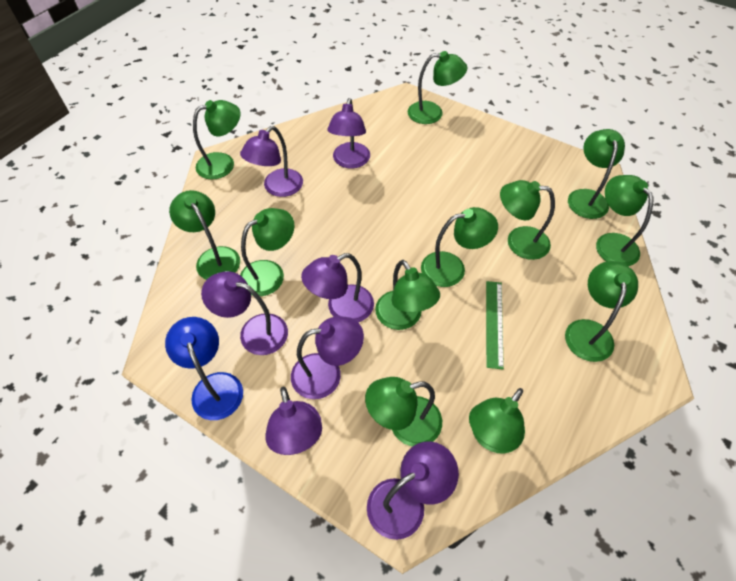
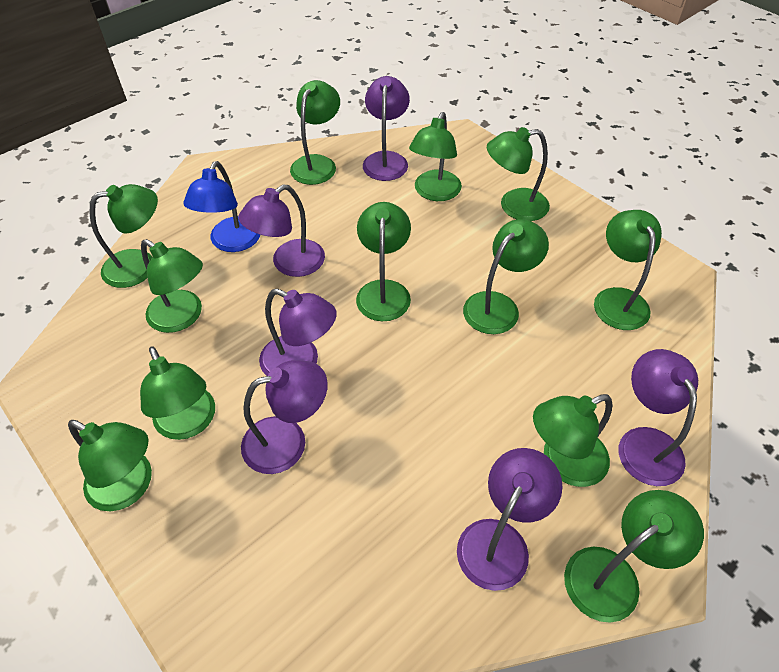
green ruler: 1 -> 0
purple lamp: 7 -> 6

